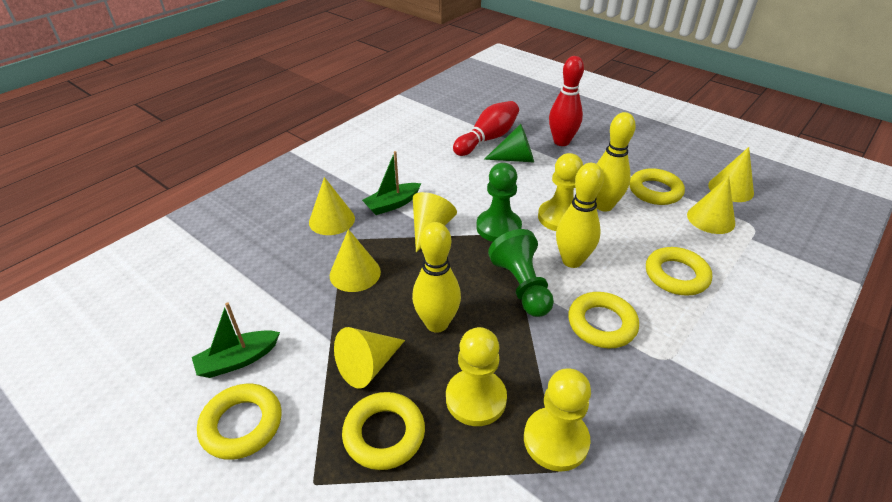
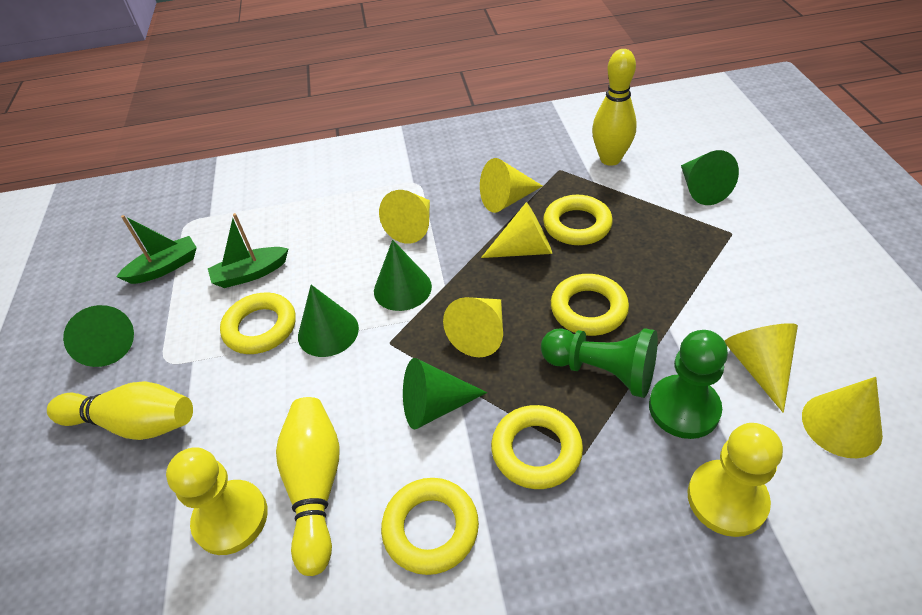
green cone: 1 -> 5
red bowling pin: 2 -> 0
yellow pawn: 3 -> 2

